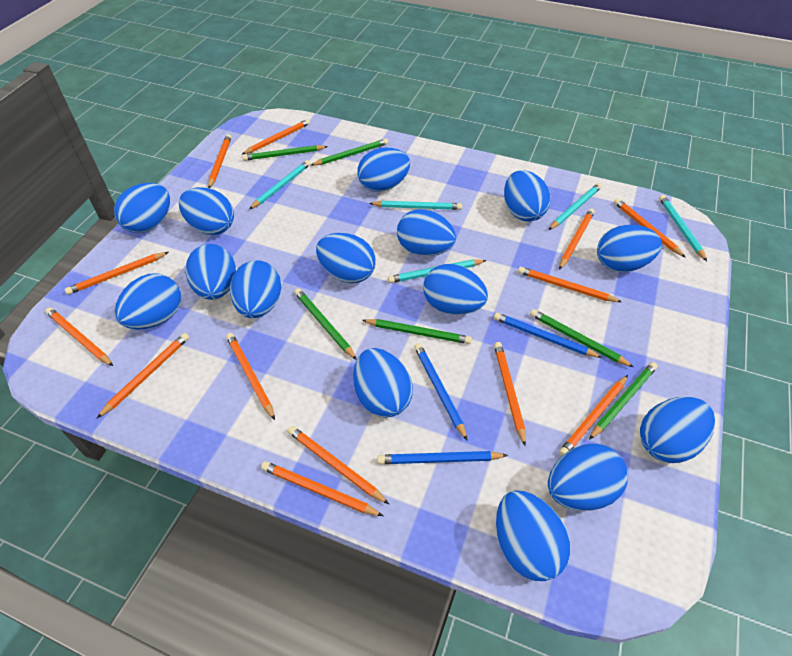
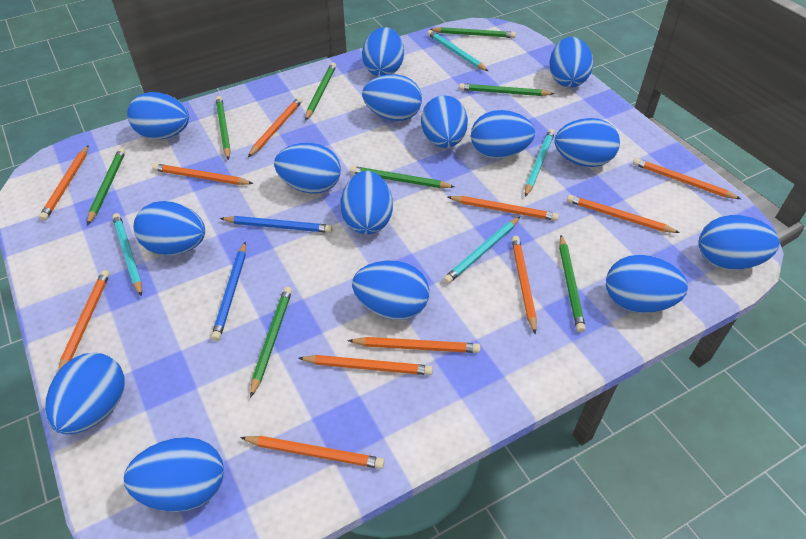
blue pencil: 3 -> 2
green pencil: 6 -> 8
orange pencil: 13 -> 11
turquoise pencil: 5 -> 4

